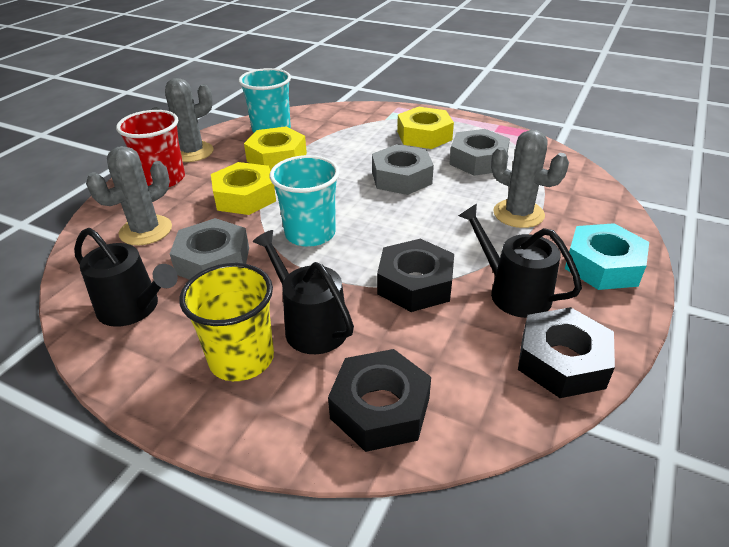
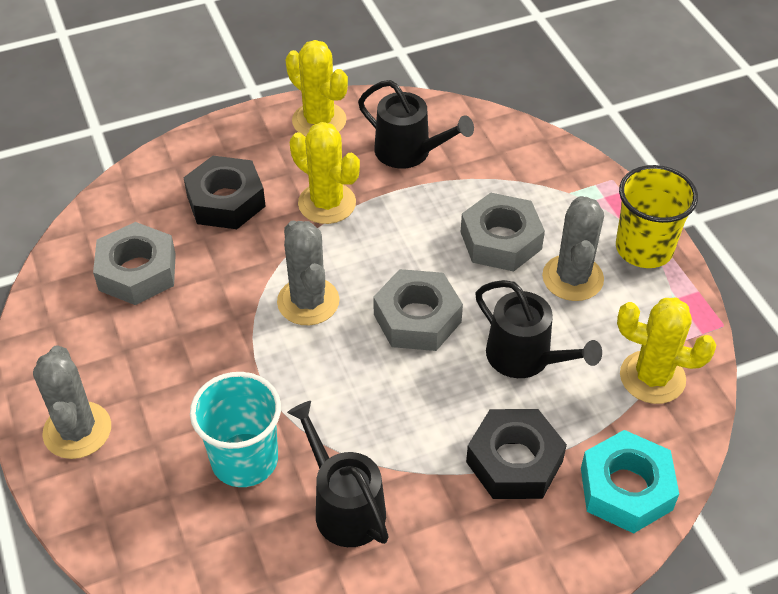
black nut: 3 -> 2
red cup: 1 -> 0
turquoise cup: 2 -> 1
yellow cactus: 0 -> 3
yellow nut: 3 -> 0

